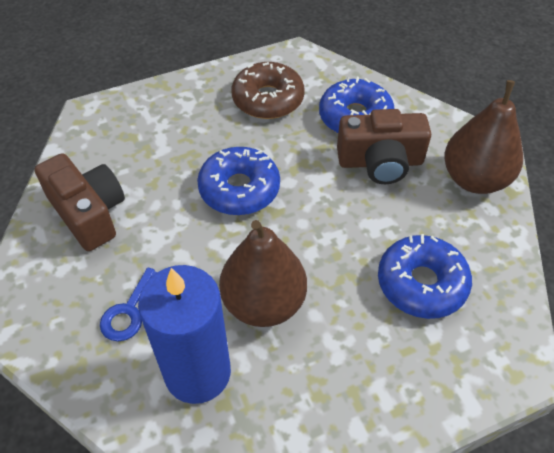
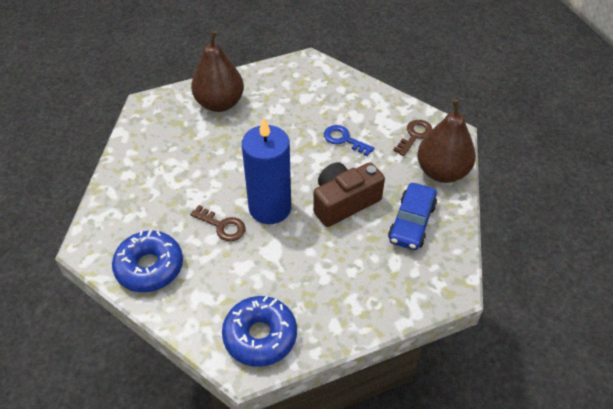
blue car: 0 -> 1
blue donut: 3 -> 2
brown camera: 2 -> 1
brown donut: 1 -> 0
brown key: 0 -> 2

